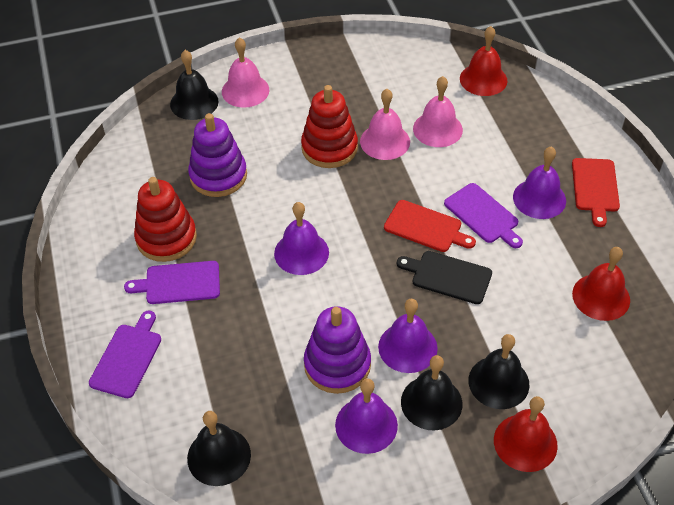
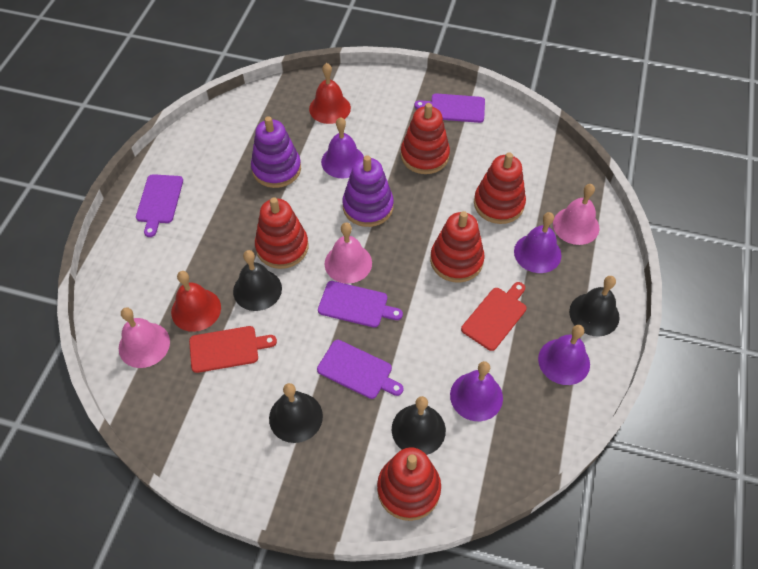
black cutting board: 1 -> 0
purple cutting board: 3 -> 4
red bell: 3 -> 2
red stacking toy: 2 -> 5

